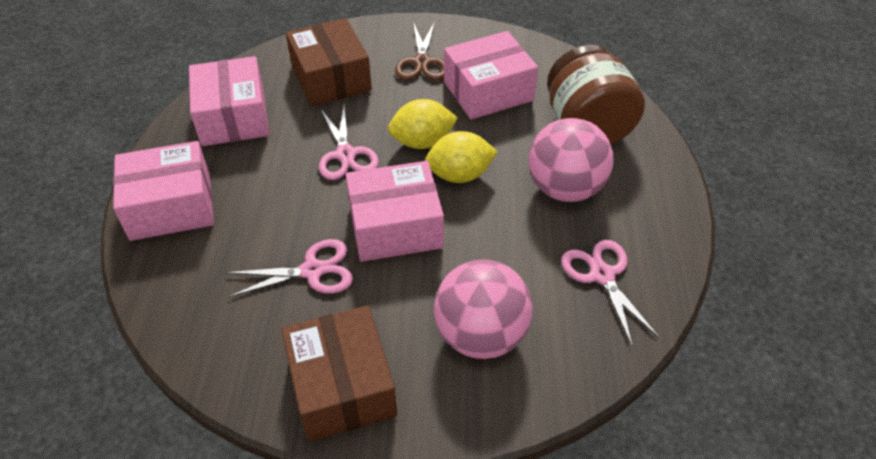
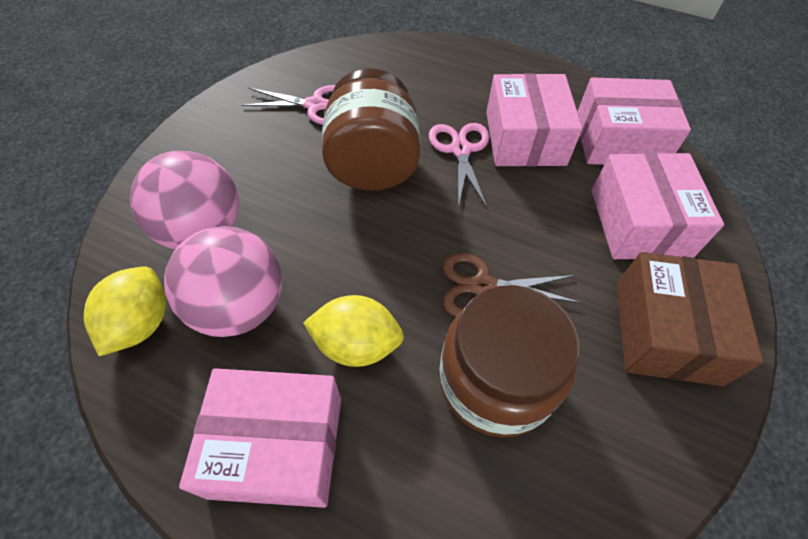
brown box: 2 -> 1
brown jar: 1 -> 2
pink scissors: 3 -> 2

